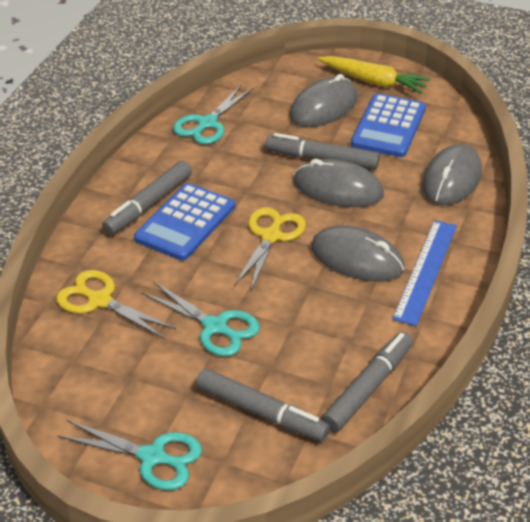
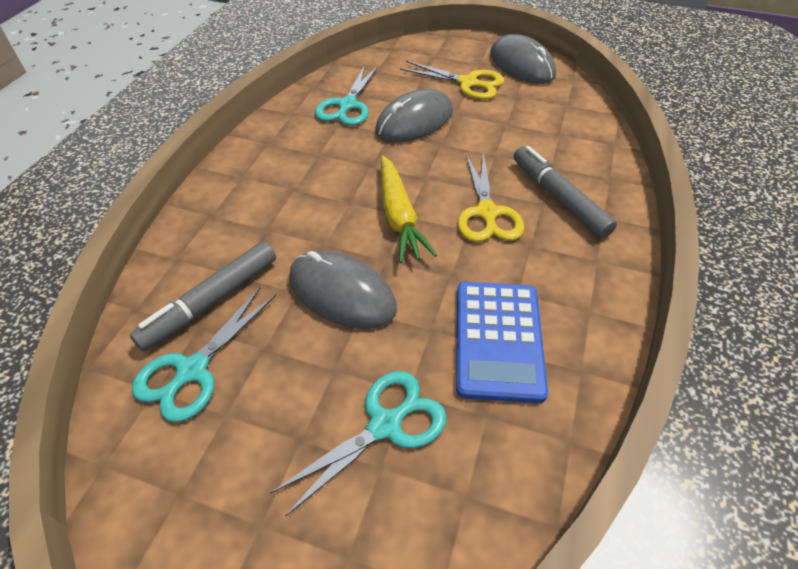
blue calculator: 2 -> 1
blue ruler: 1 -> 0
grey marker: 4 -> 2
grey mouse: 4 -> 3

